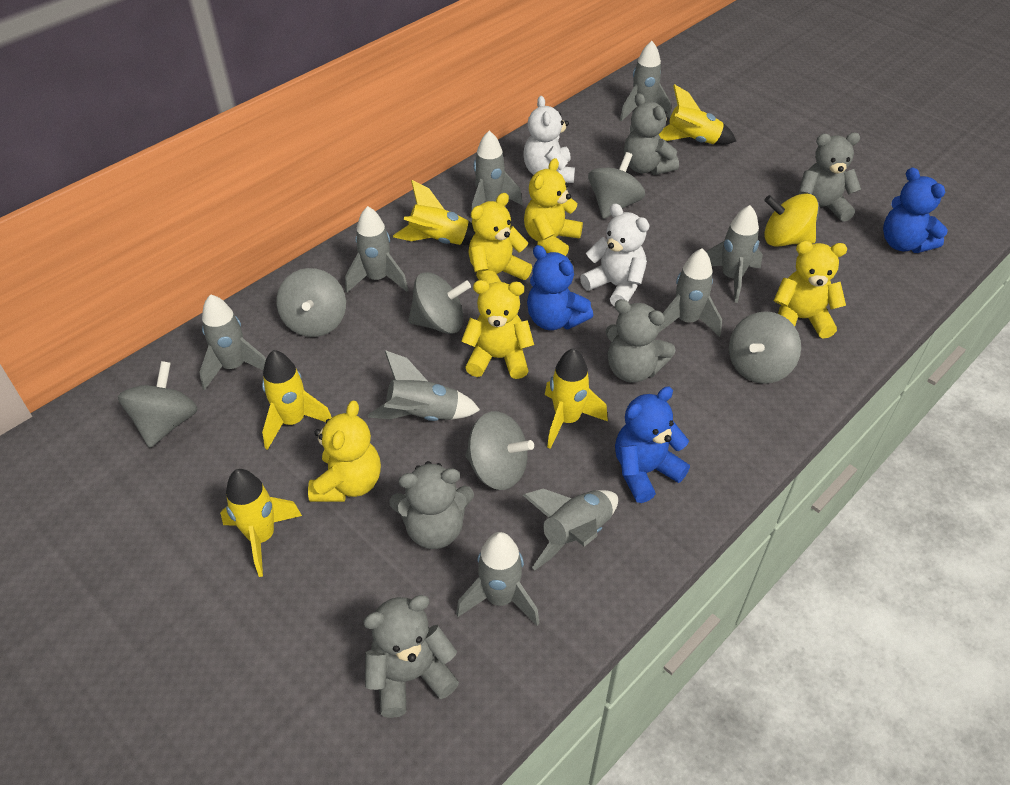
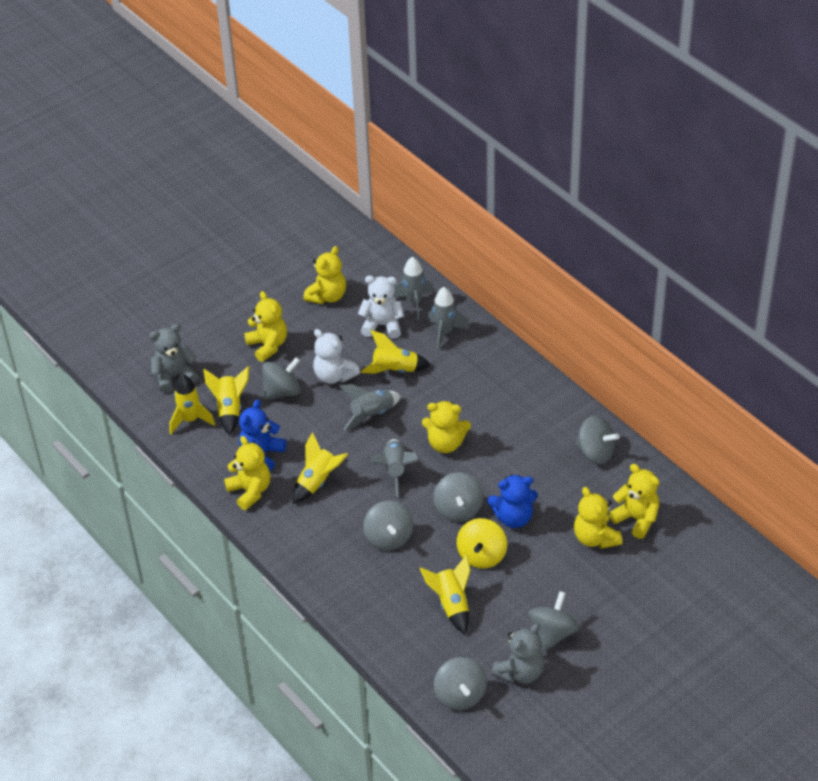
blue teddy bear: 3 -> 2
grey rocket: 9 -> 4
grey teddy bear: 5 -> 2
yellow teddy bear: 5 -> 6

